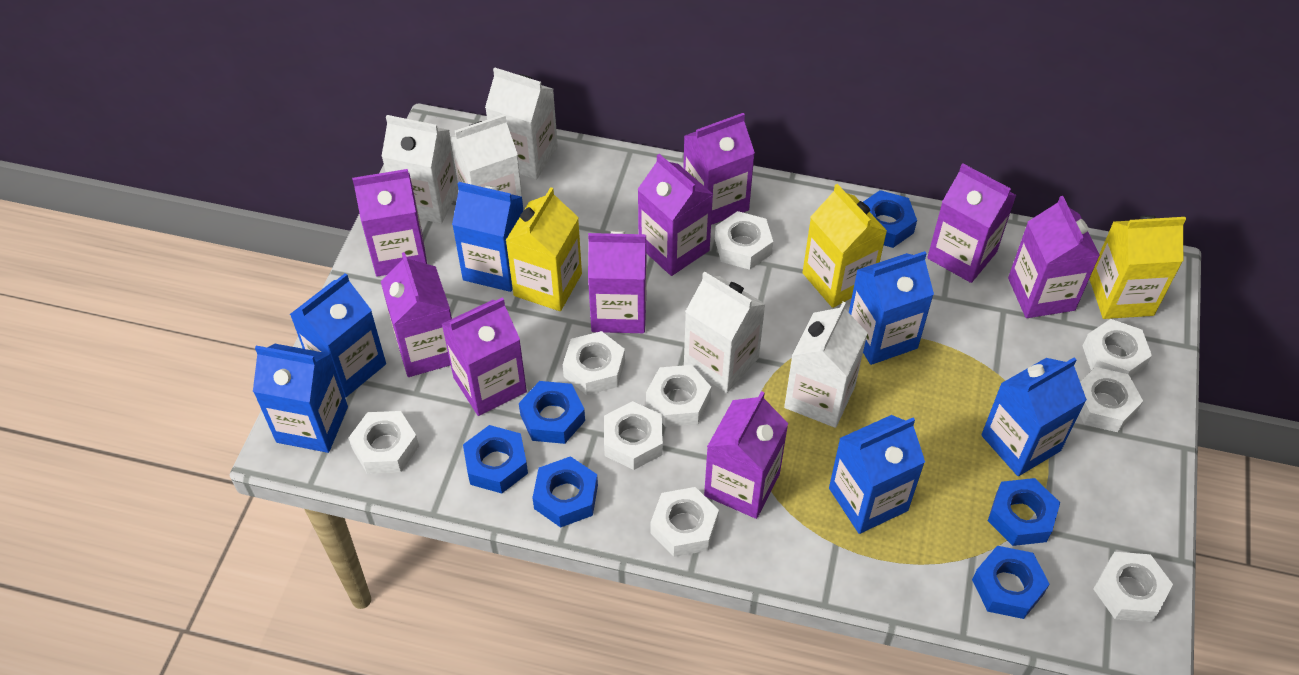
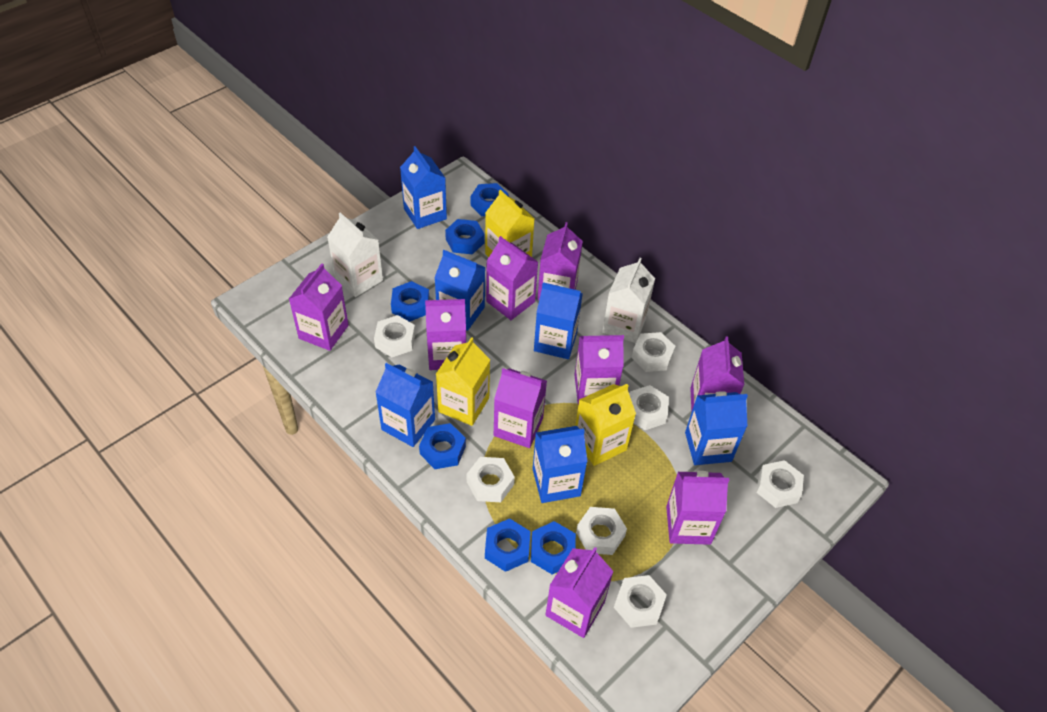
white carton: 5 -> 2
white nut: 9 -> 7

